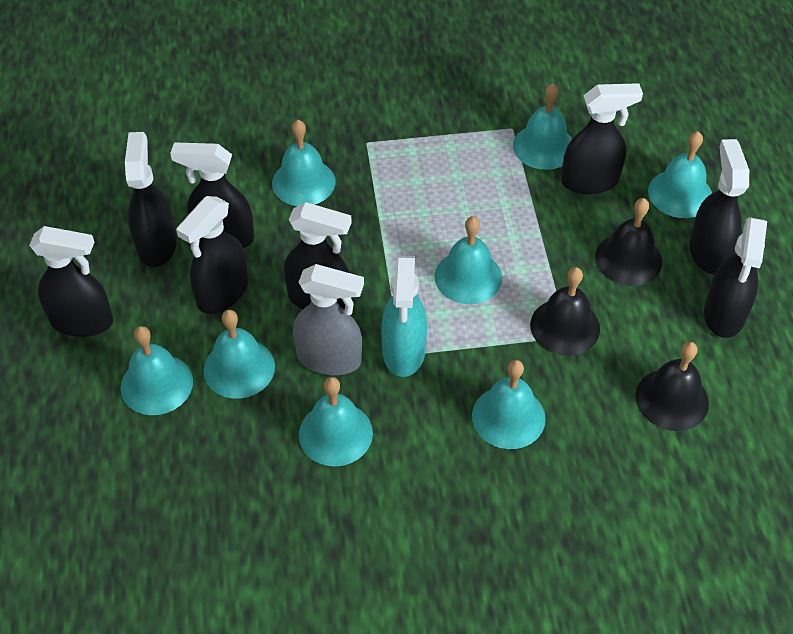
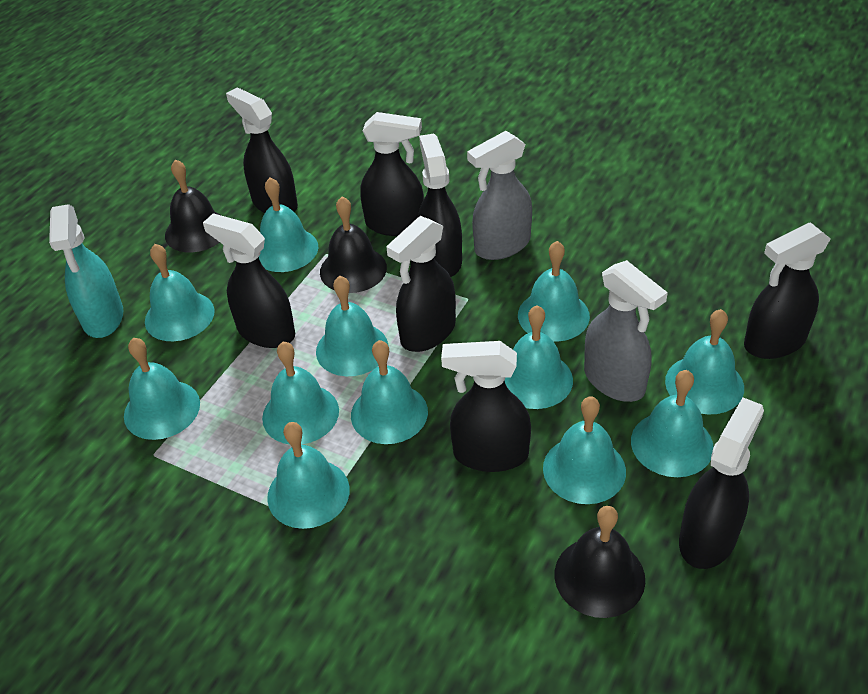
grey spray bottle: 1 -> 2
turquoise bell: 8 -> 12

